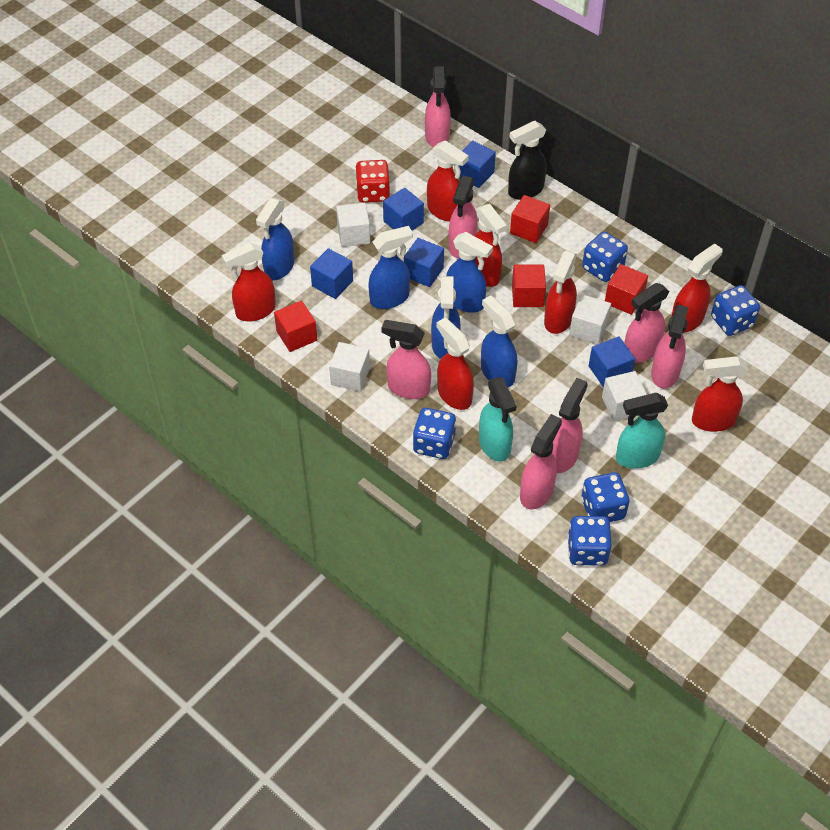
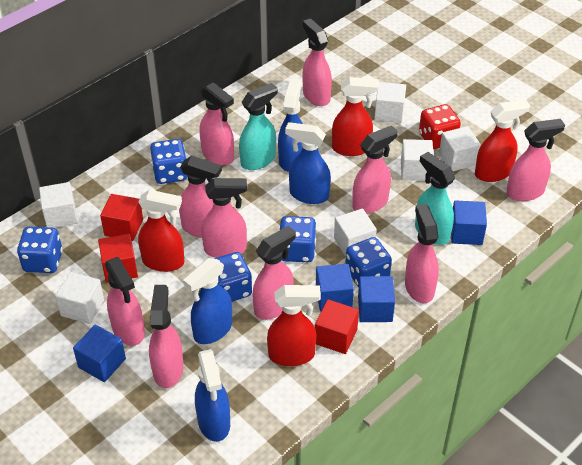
black spray bottle: 1 -> 0
blue cube: 5 -> 4
blue spray bottle: 5 -> 4
pink spray bottle: 7 -> 10
red cube: 4 -> 3
red spray bottle: 7 -> 4
white cube: 4 -> 6

